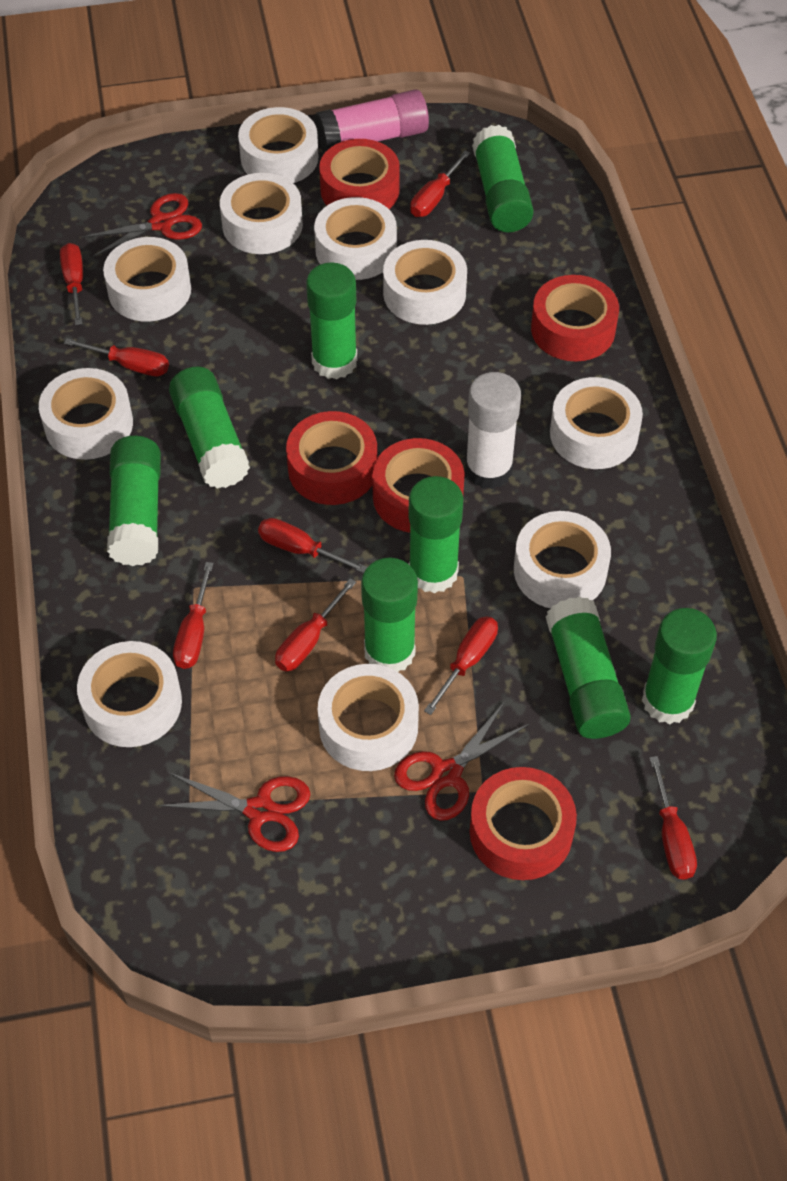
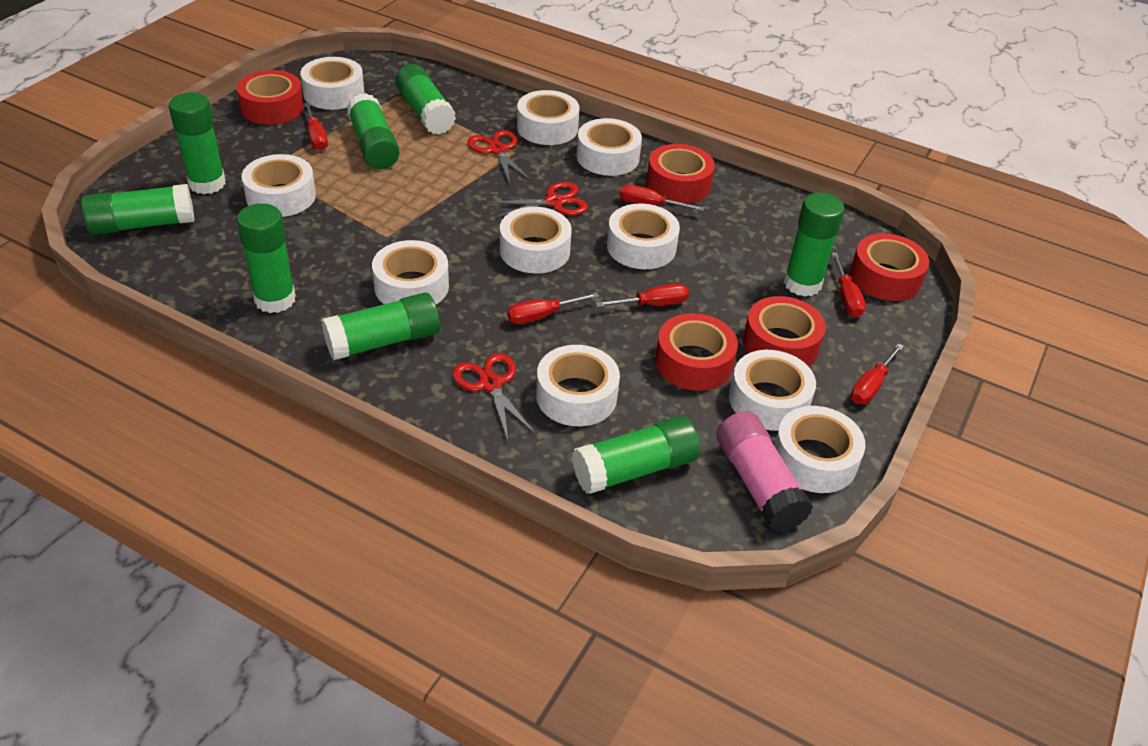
red screwdriver: 8 -> 6
white glue stick: 1 -> 0

